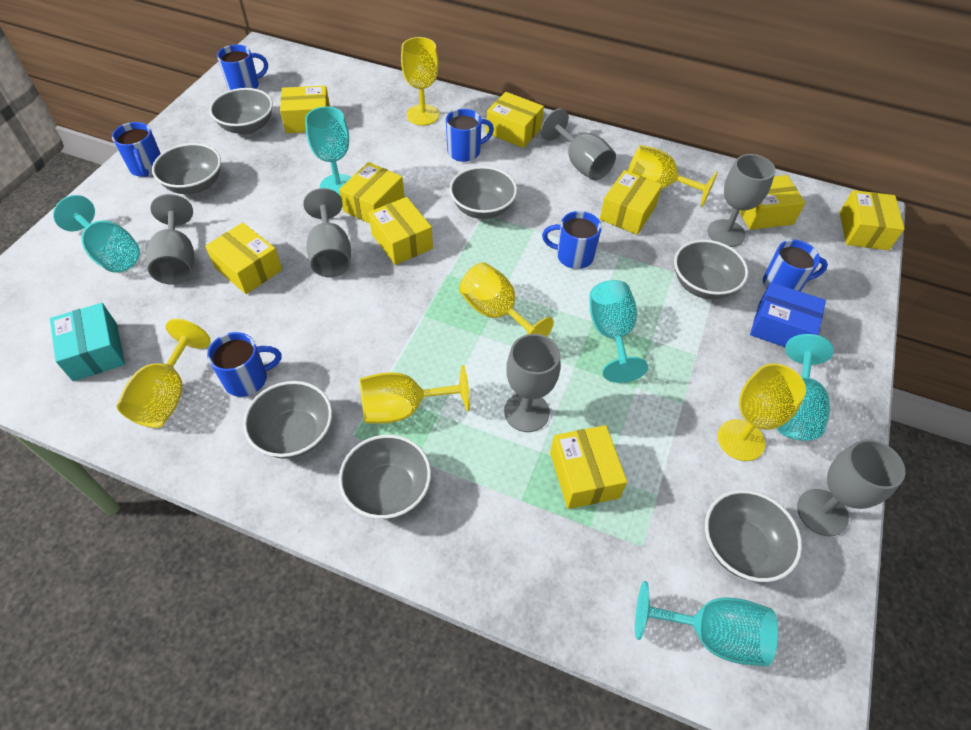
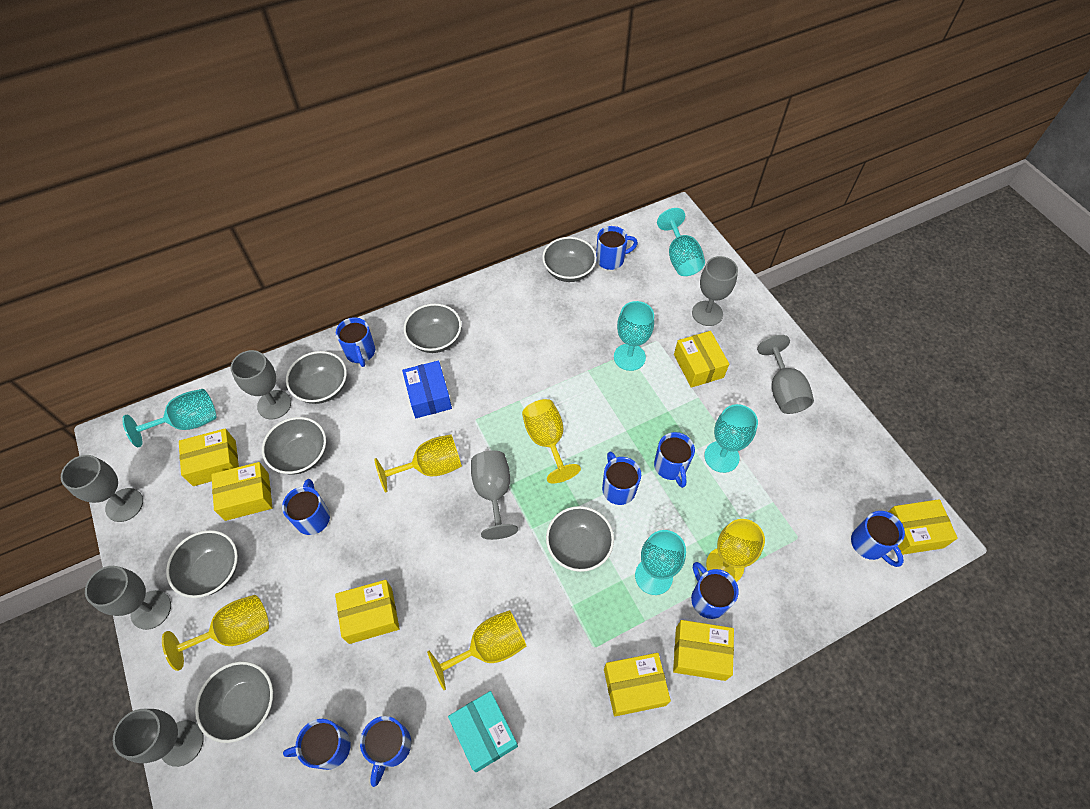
blue mug: 6 -> 9
grey goblet: 6 -> 7
yellow box: 9 -> 7
yellow goblet: 6 -> 5

